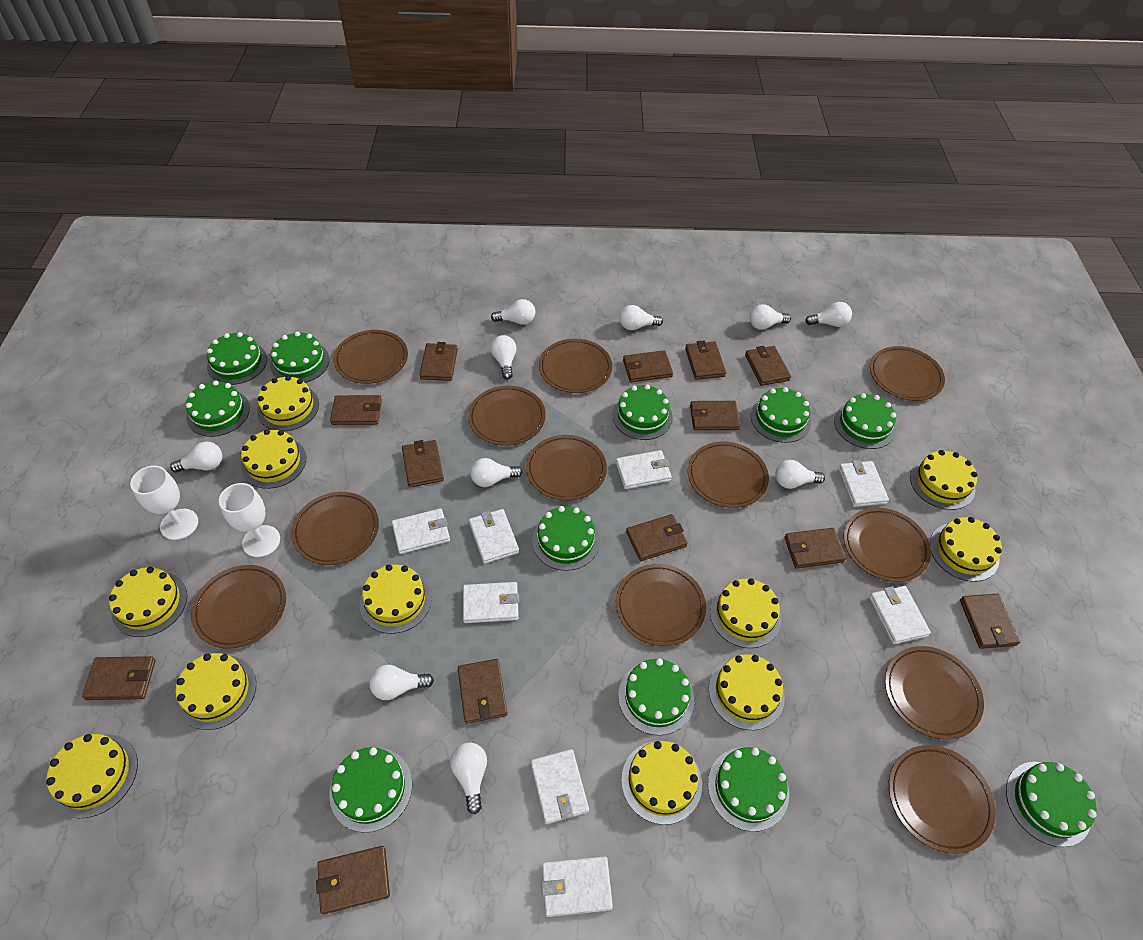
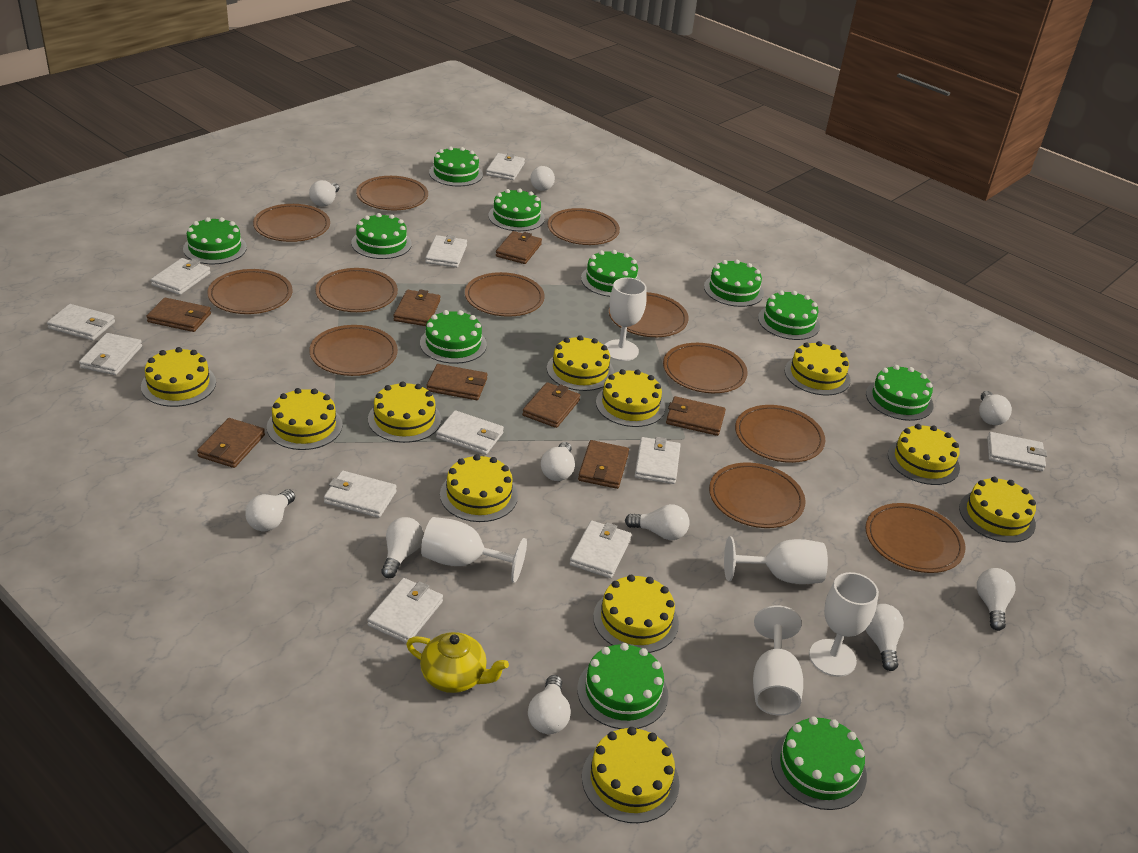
brown wallet: 13 -> 8
white goblet: 2 -> 5
white wallet: 8 -> 11
yellow teapot: 0 -> 1

